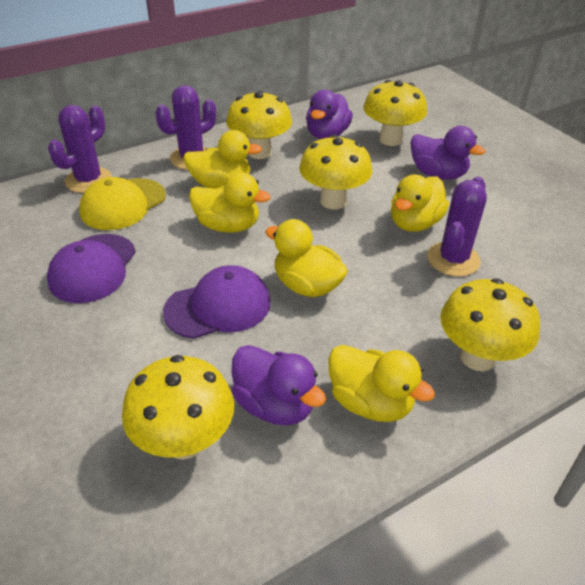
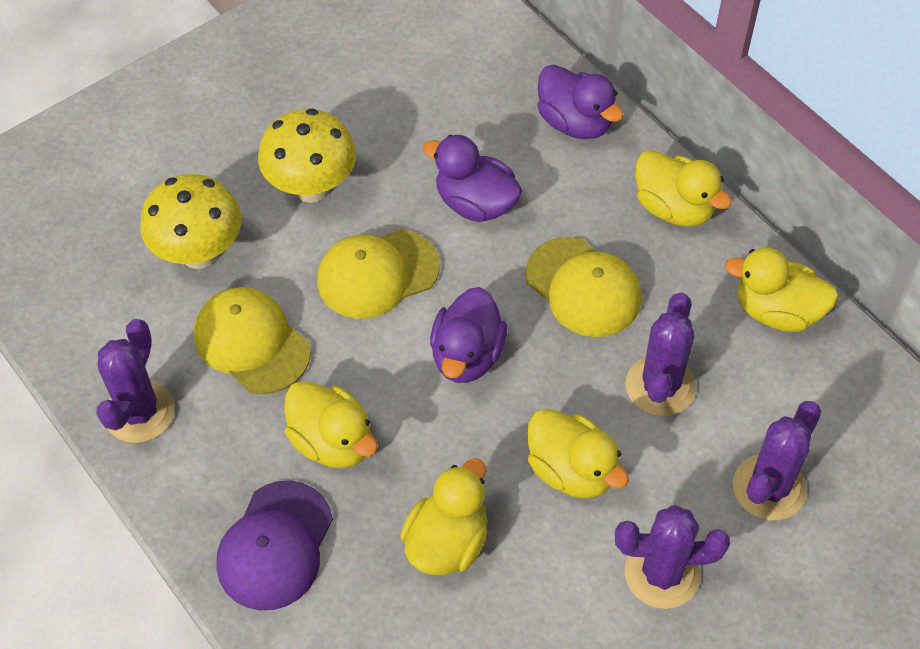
purple cactus: 3 -> 4
purple cap: 2 -> 1
yellow cap: 1 -> 3
yellow mushroom: 5 -> 2

